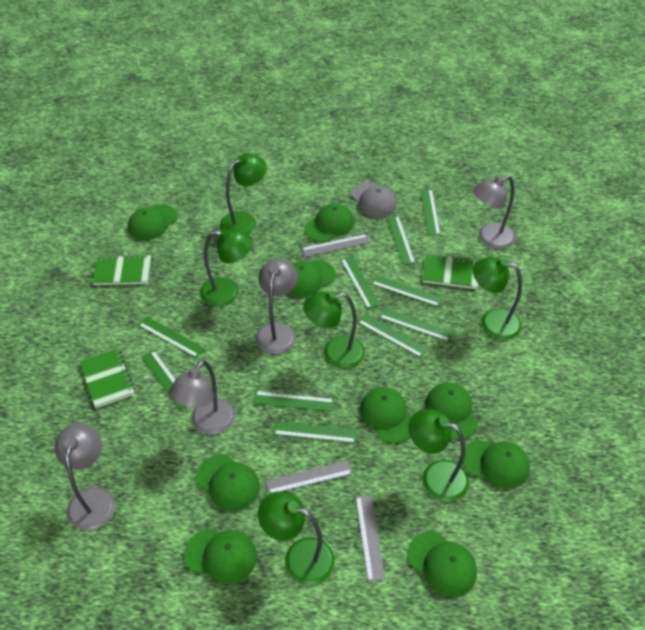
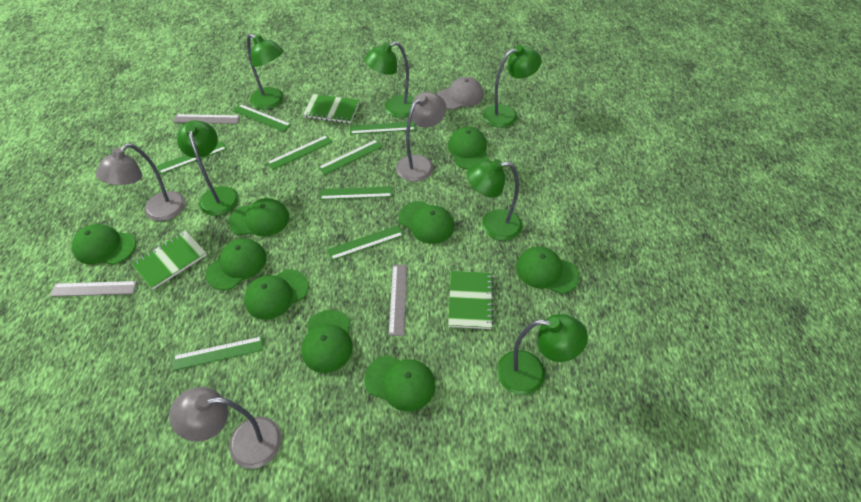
green ruler: 10 -> 8
grey lamp: 4 -> 3

